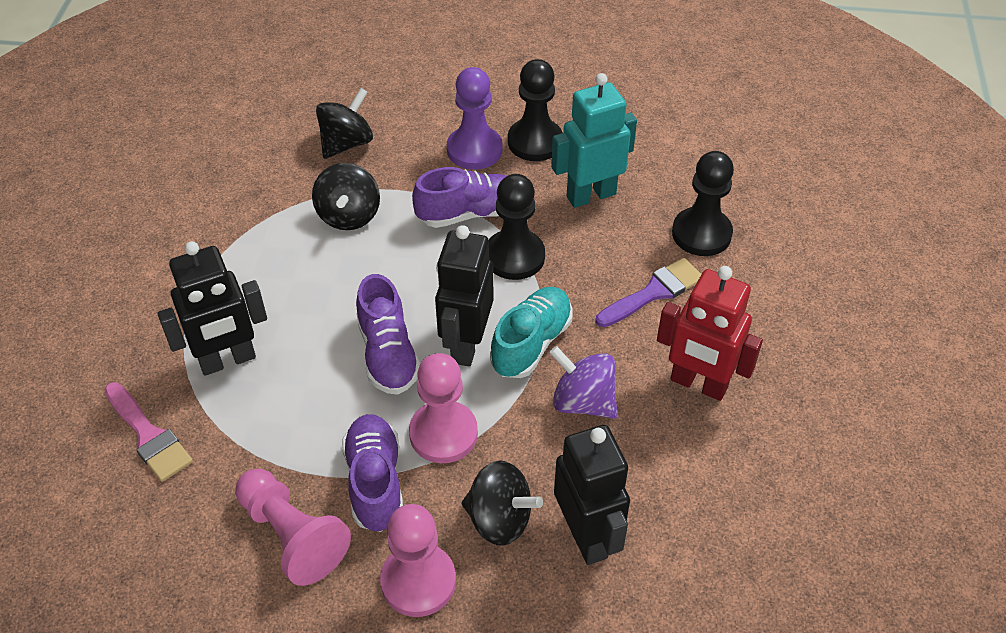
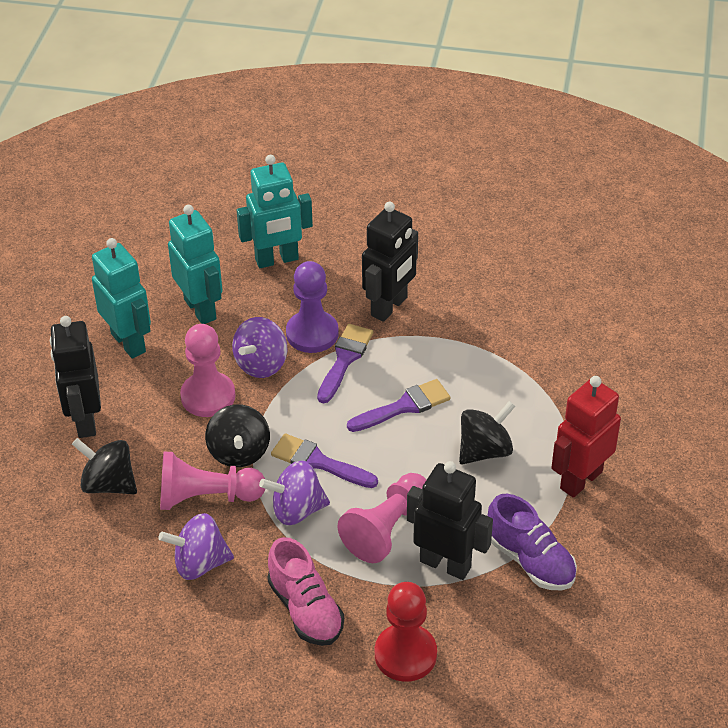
black pawn: 3 -> 0
pink brush: 1 -> 0
pink shoe: 0 -> 1
purple brush: 1 -> 3
purple shoe: 3 -> 1
purple spinning top: 1 -> 3
red pawn: 0 -> 1
turquoise robot: 1 -> 3
turquoise shoe: 1 -> 0

